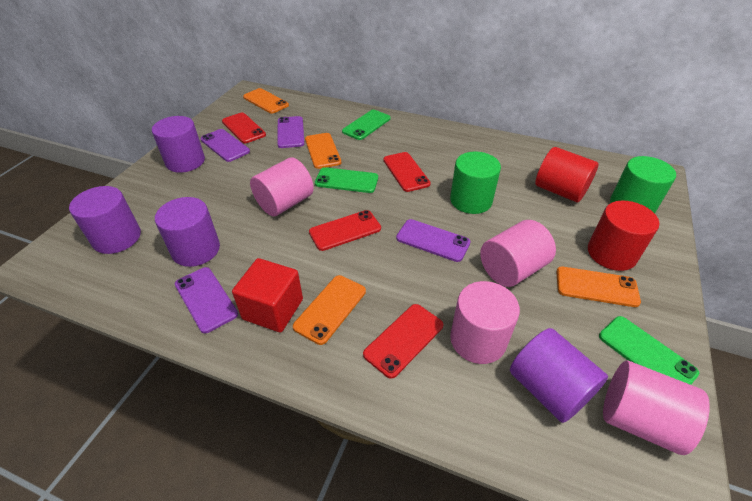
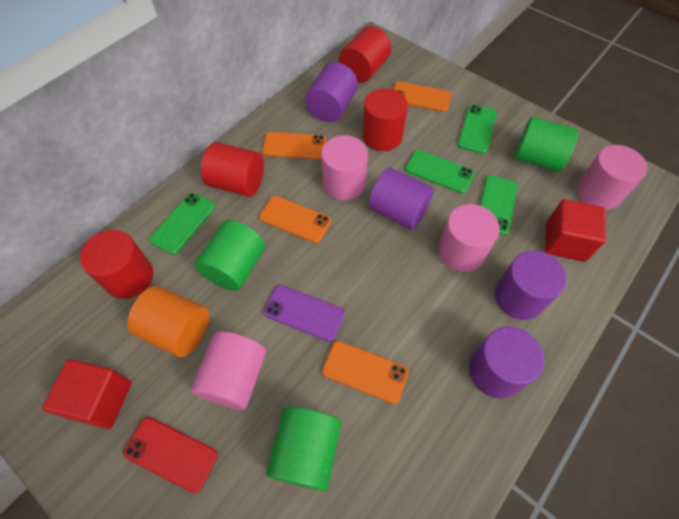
green cylinder: 2 -> 3
green phone: 3 -> 4
orange cylinder: 0 -> 1
purple phone: 4 -> 1
red cube: 1 -> 2
red cylinder: 2 -> 4
red phone: 4 -> 1

